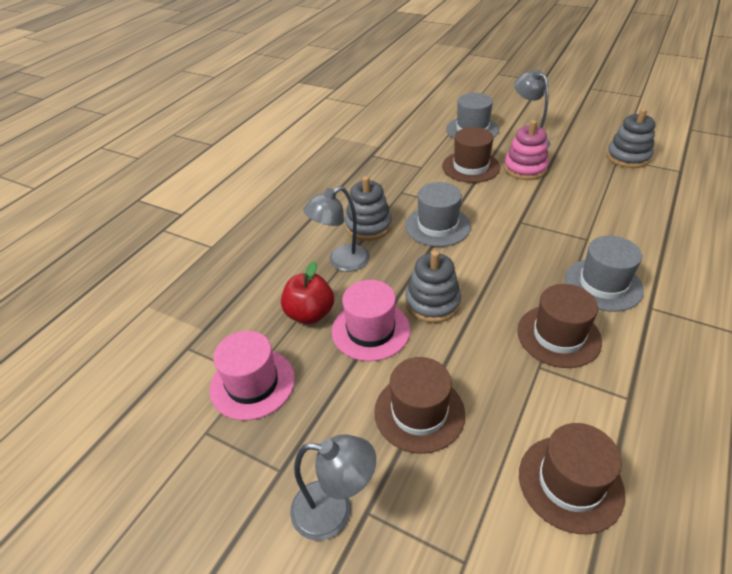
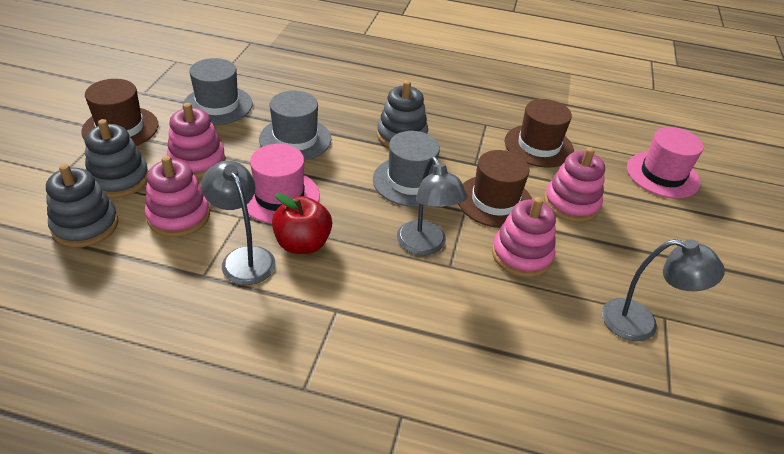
brown hat: 4 -> 3
pink stacking toy: 1 -> 4

